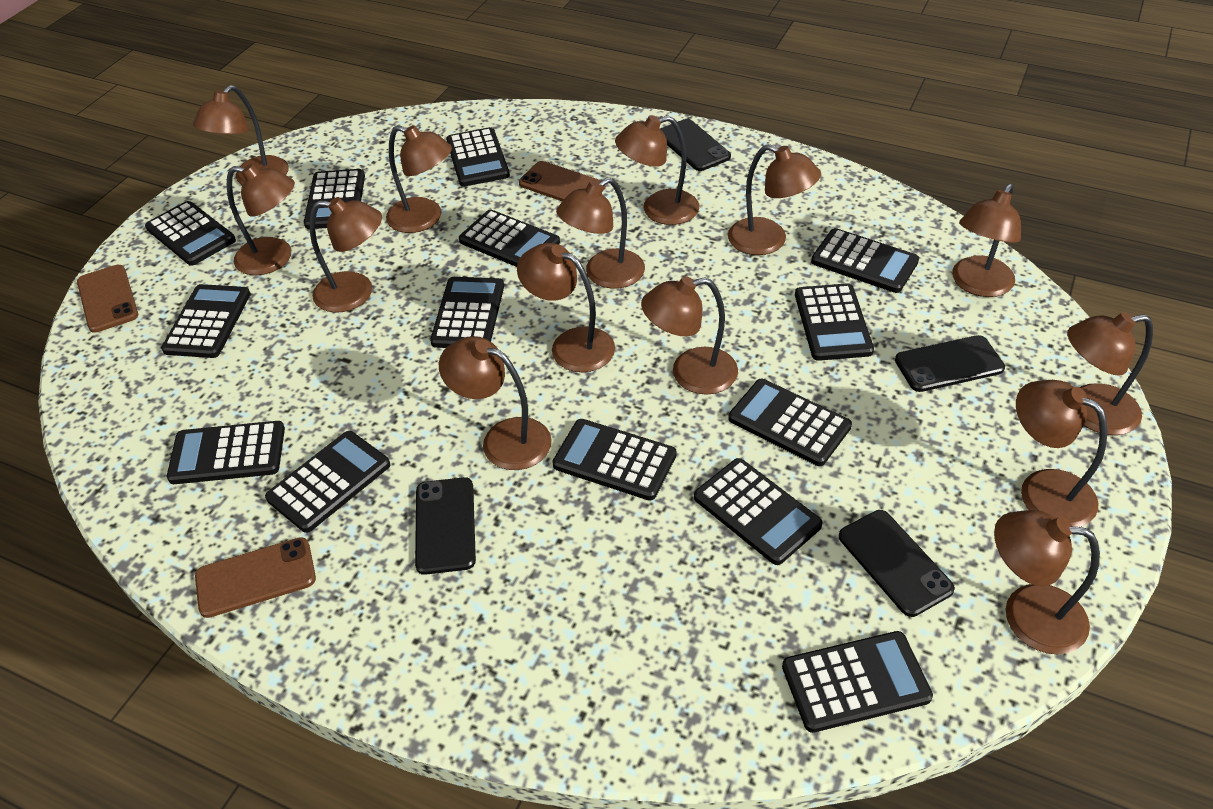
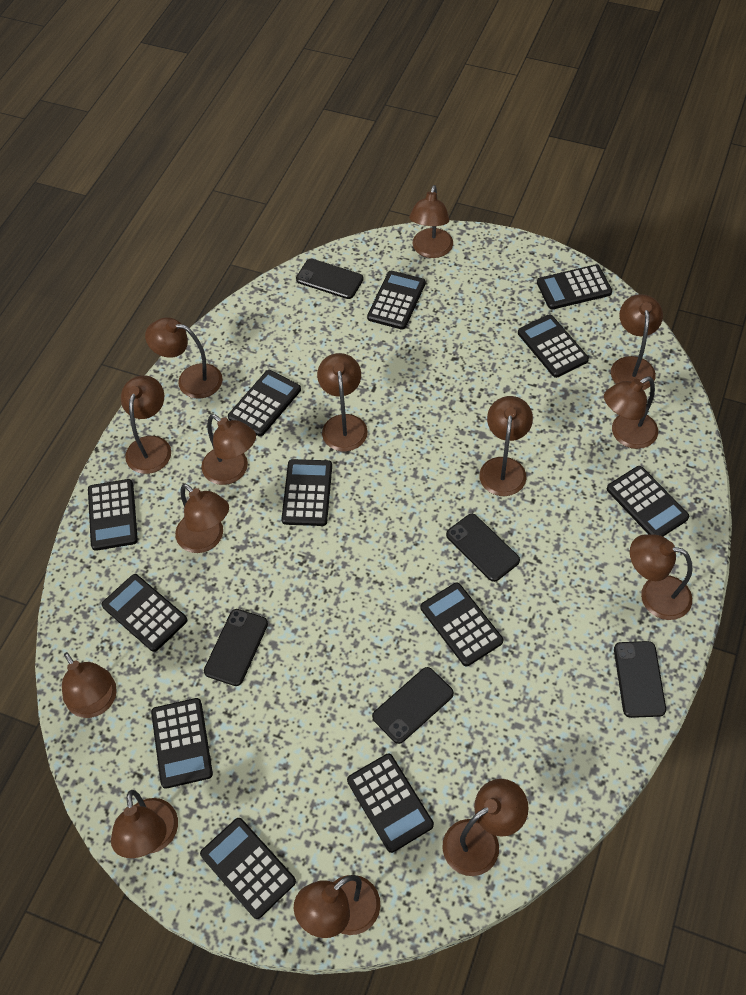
black calculator: 14 -> 12
black phone: 4 -> 5
brown phone: 3 -> 0

